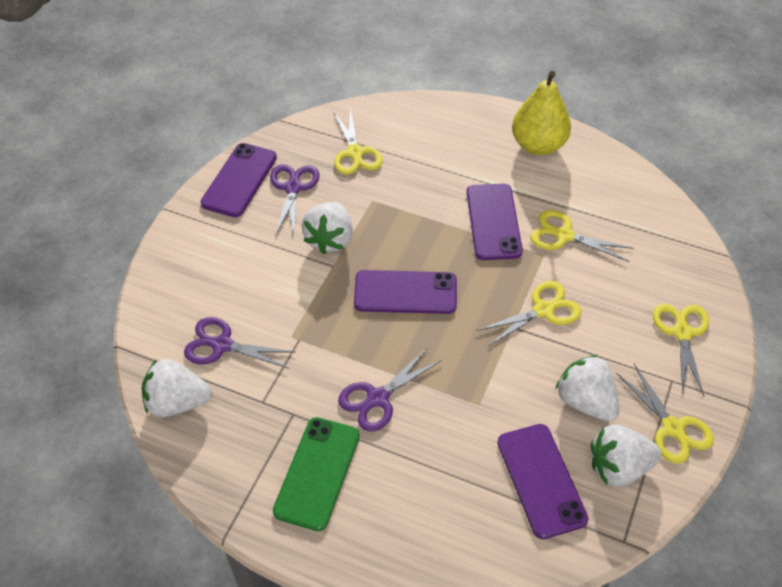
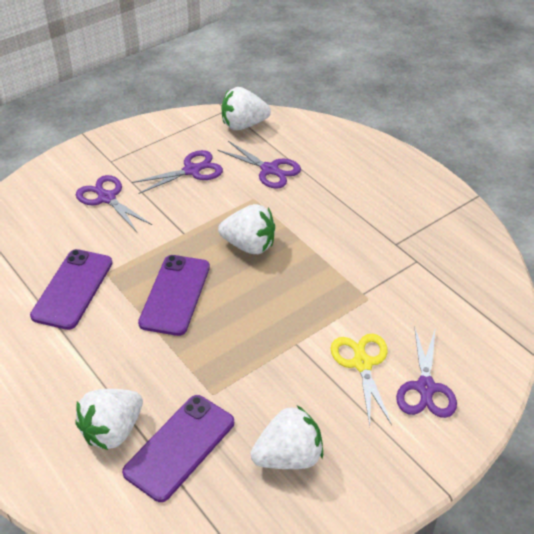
green phone: 1 -> 0
purple phone: 4 -> 3
purple scissors: 3 -> 4
yellow pear: 1 -> 0
yellow scissors: 5 -> 1

